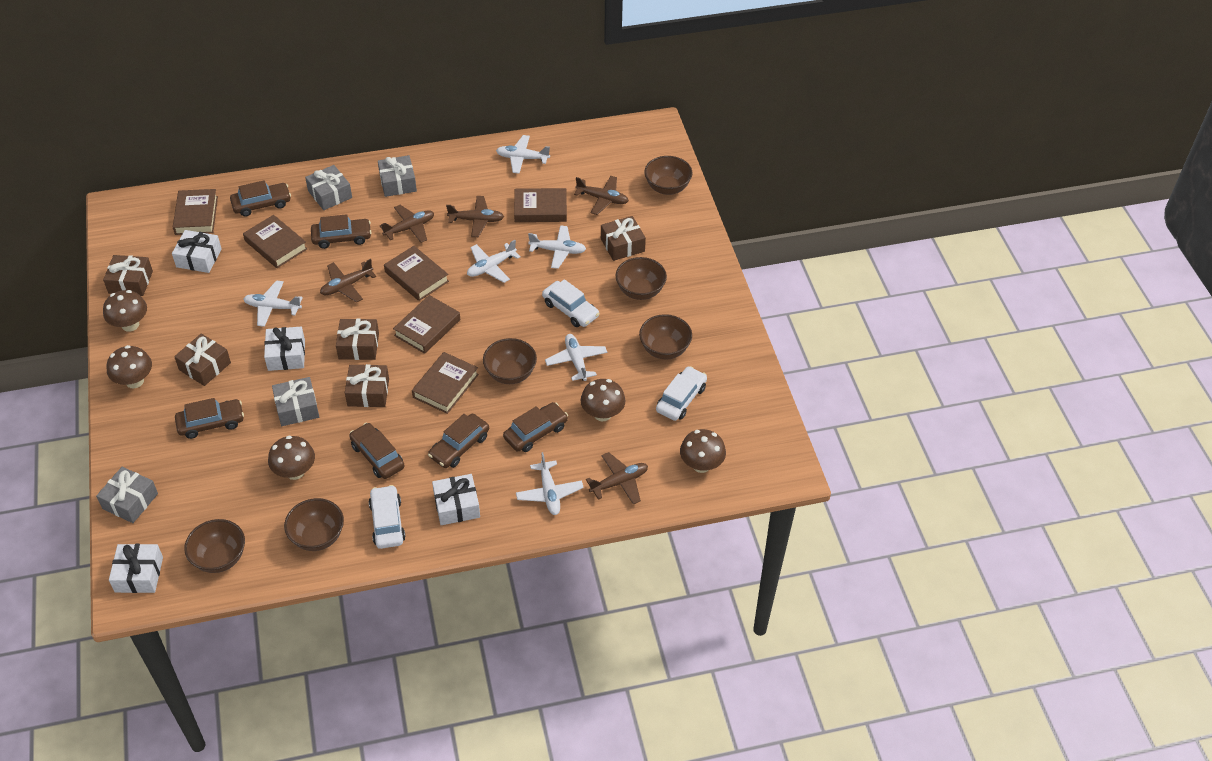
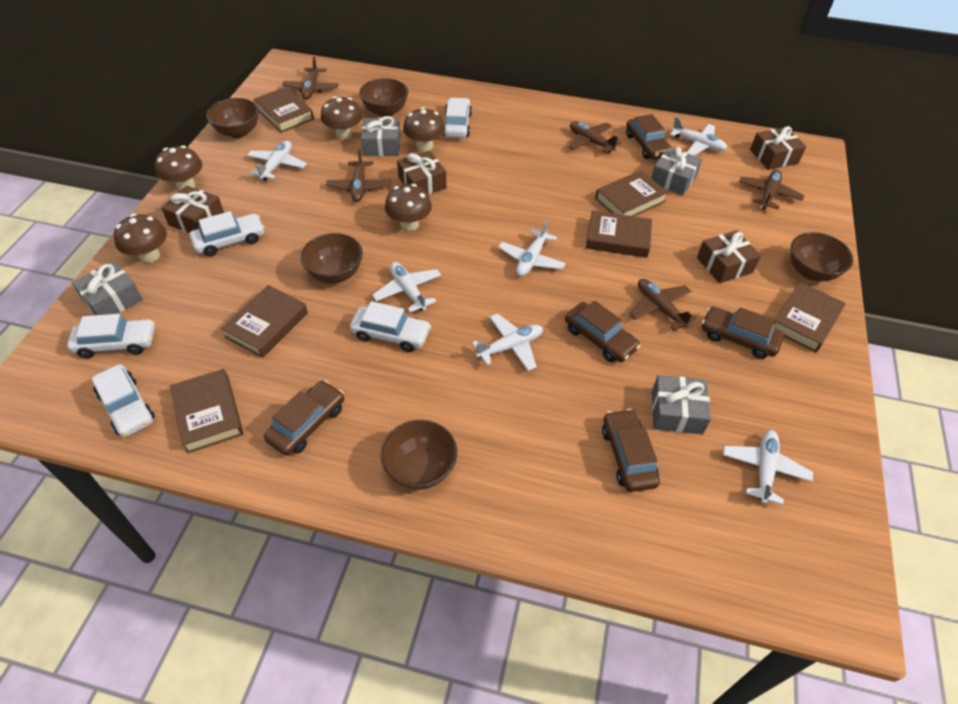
brown bowl: 6 -> 5
brown car: 6 -> 5
brown gift: 5 -> 4
white car: 3 -> 5
white gift: 4 -> 0

